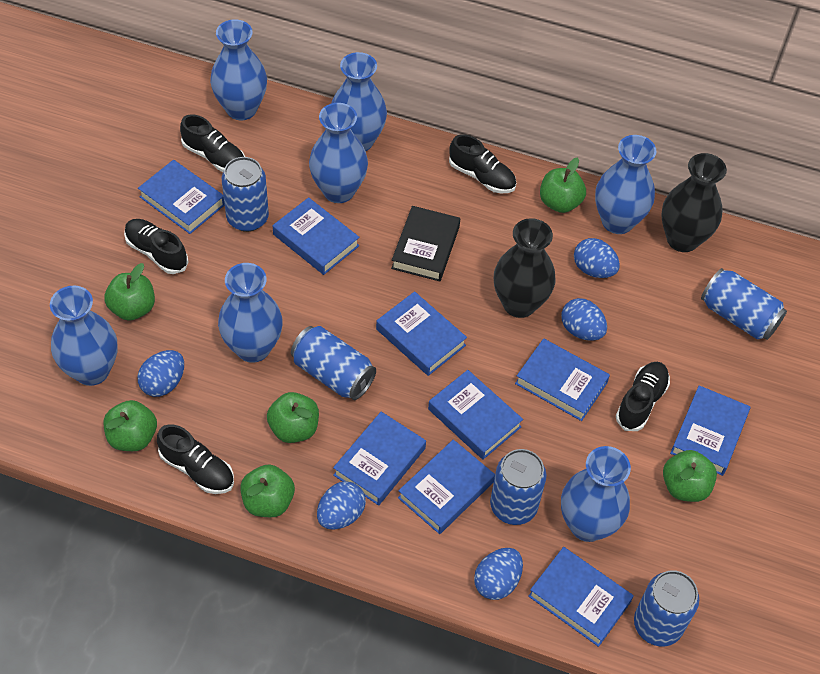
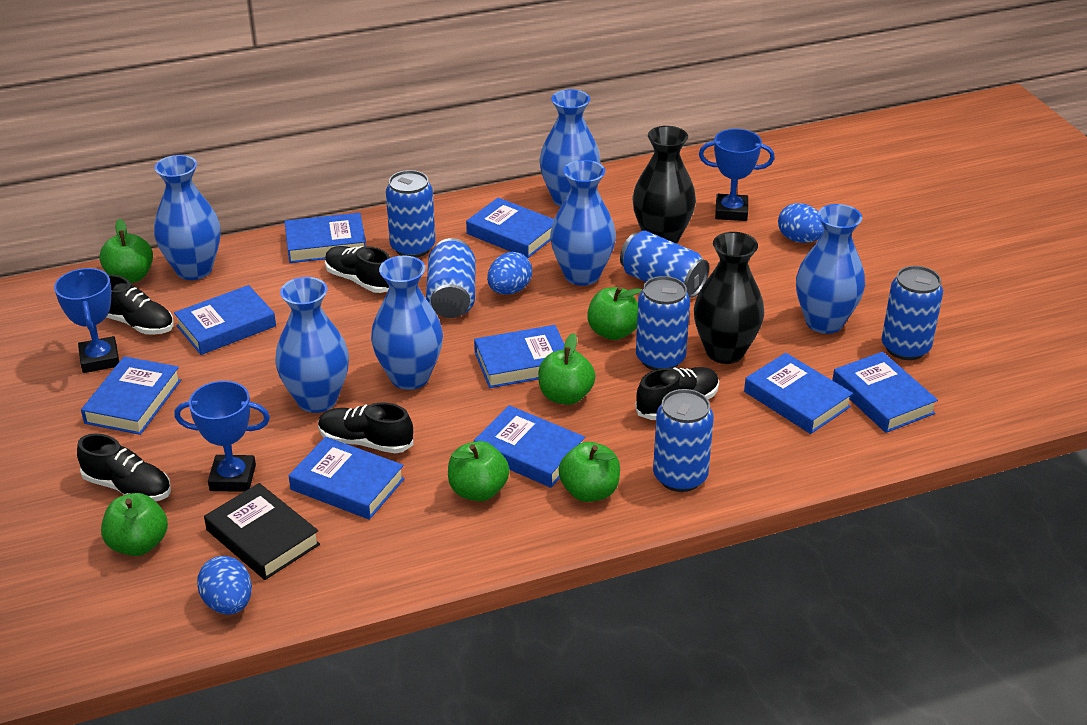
blue can: 5 -> 6
blue egg: 5 -> 3
blue trophy: 0 -> 3
blue vase: 7 -> 6

